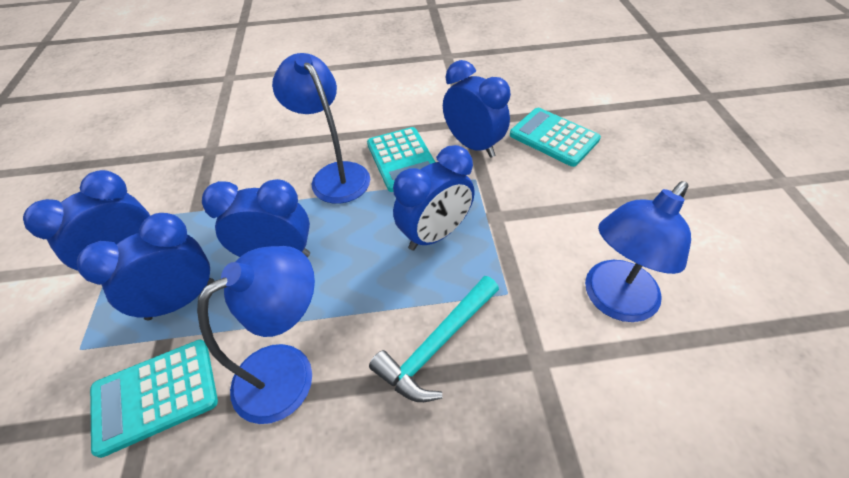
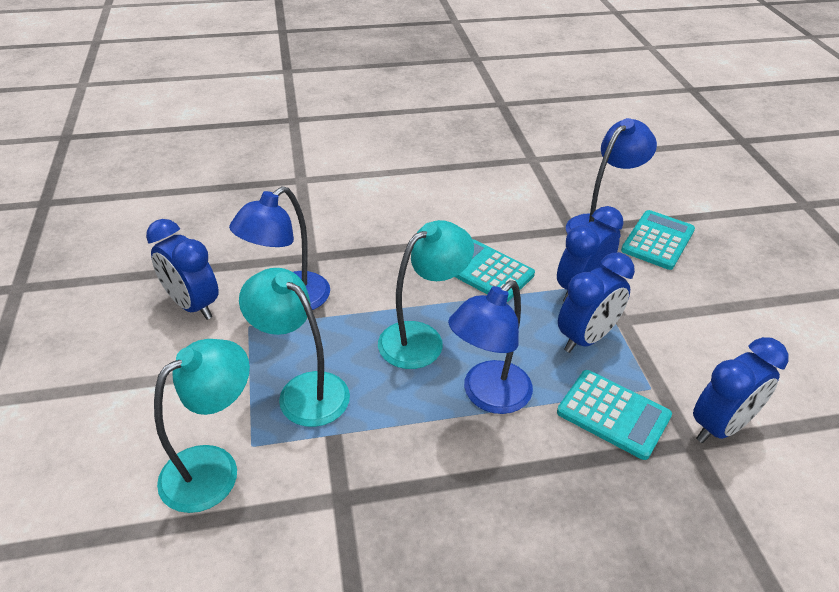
blue clock: 5 -> 4
turquoise hammer: 1 -> 0
turquoise lamp: 0 -> 3

